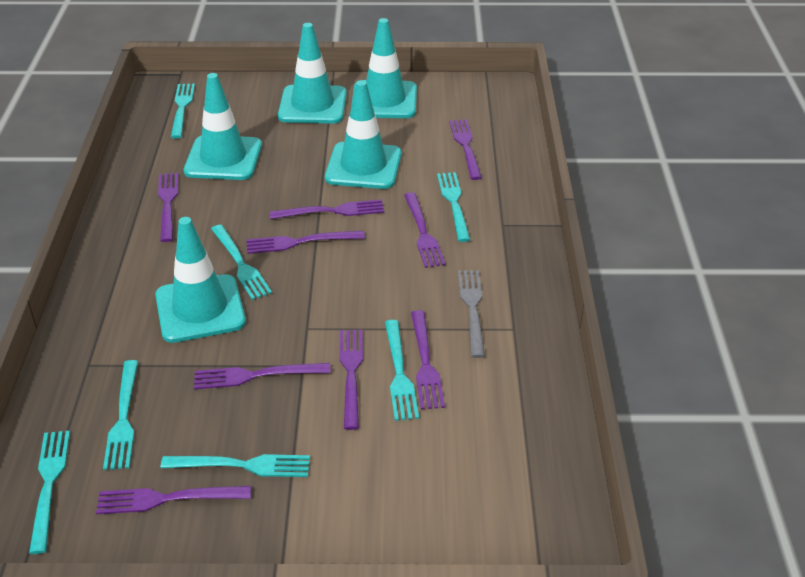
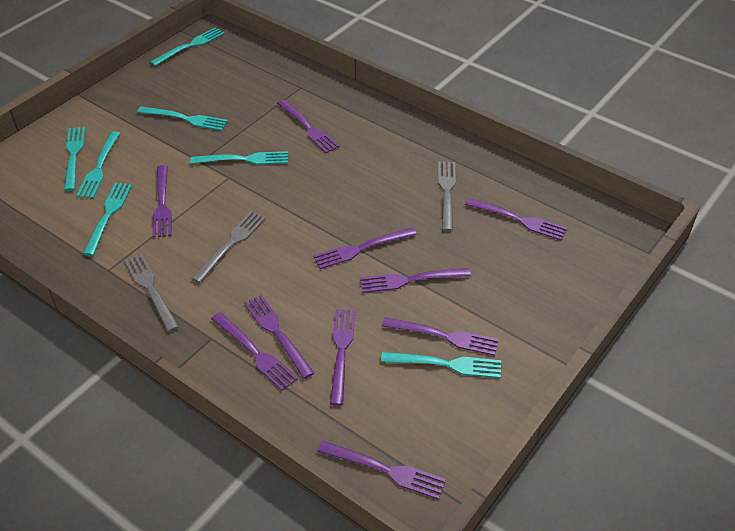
grey fork: 1 -> 3
purple fork: 9 -> 10
turquoise traffic cone: 5 -> 0

